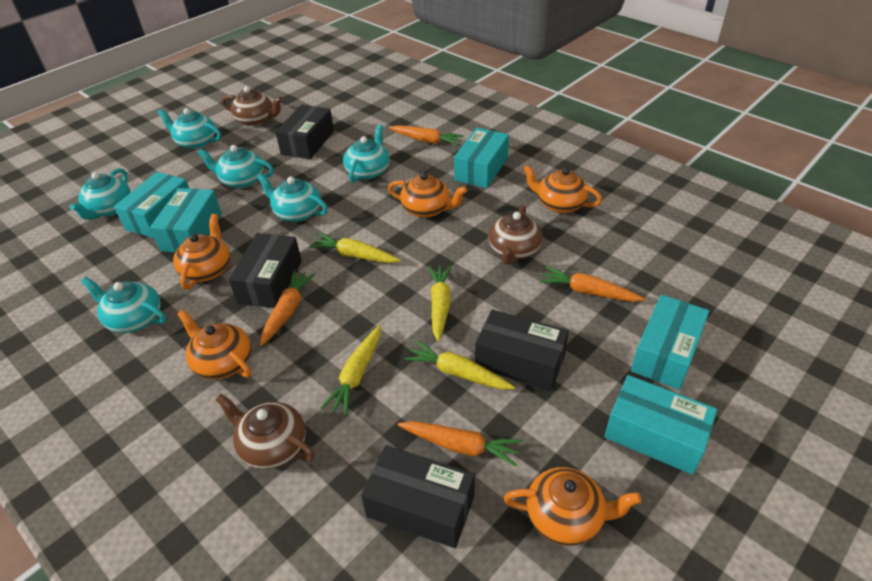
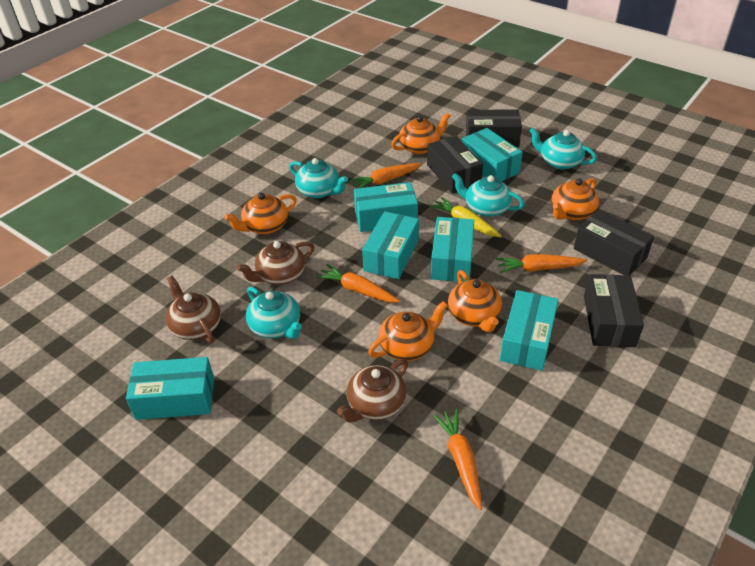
turquoise box: 5 -> 6
turquoise teapot: 6 -> 4
yellow carrot: 4 -> 1

